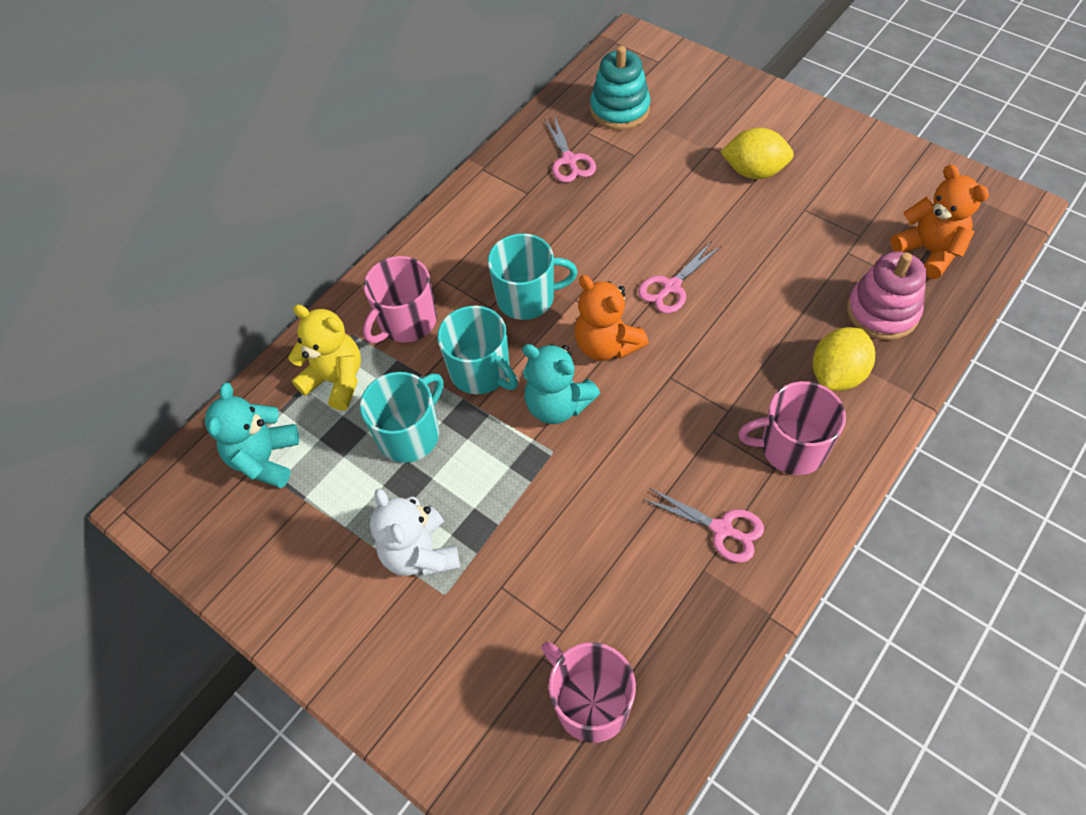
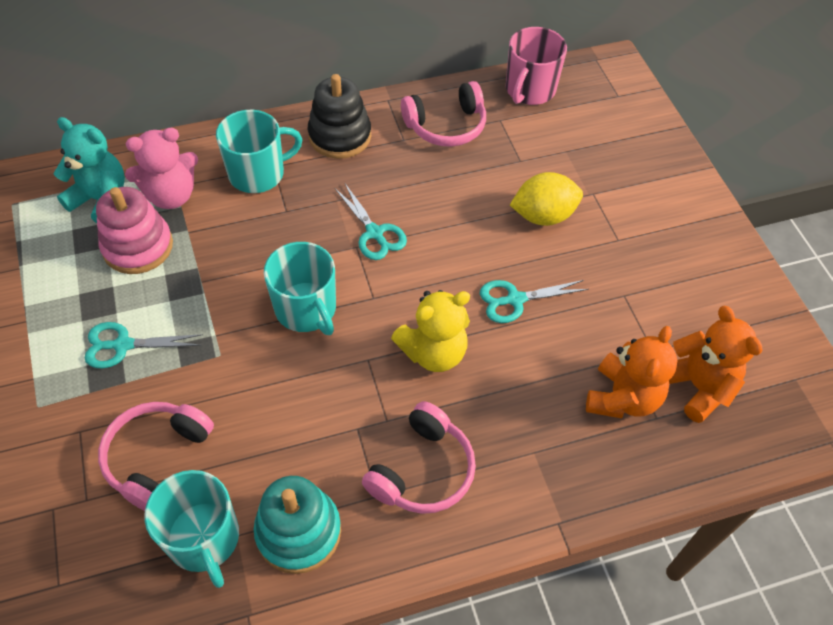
black stacking toy: 0 -> 1
pink headphones: 0 -> 3
pink mug: 3 -> 1
pink scissors: 3 -> 0
pink teddy bear: 0 -> 1
turquoise scissors: 0 -> 3
turquoise teddy bear: 2 -> 1
white teddy bear: 1 -> 0
yellow lemon: 2 -> 1

